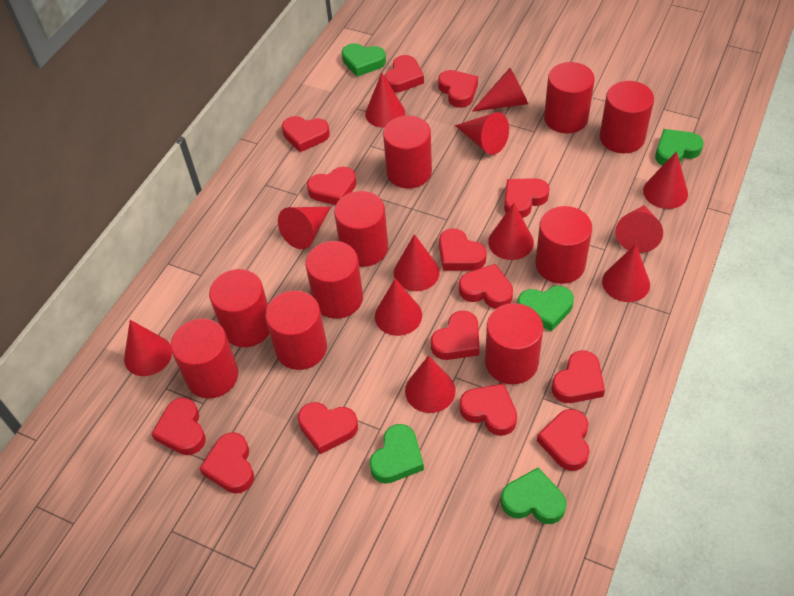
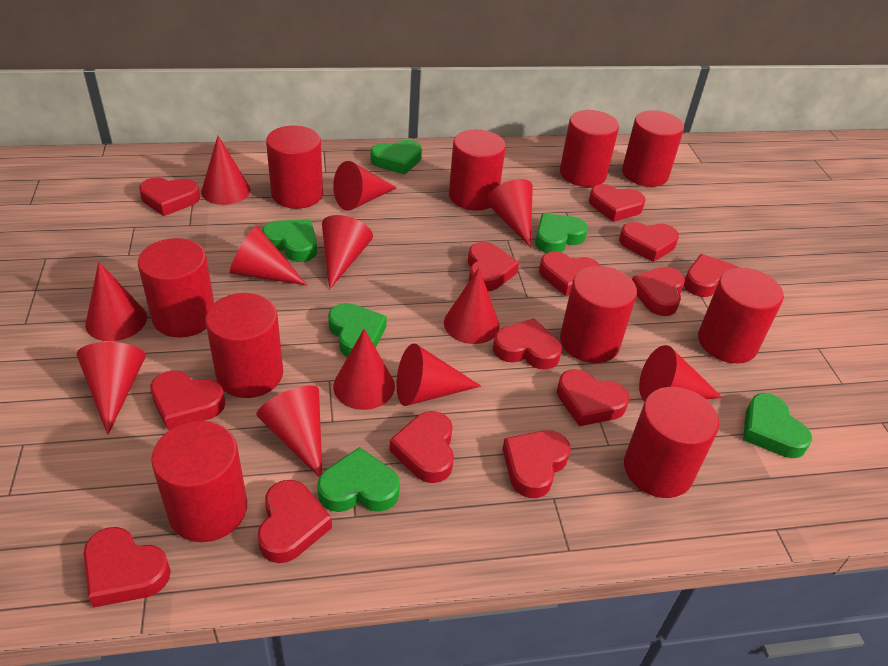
green heart: 5 -> 6

